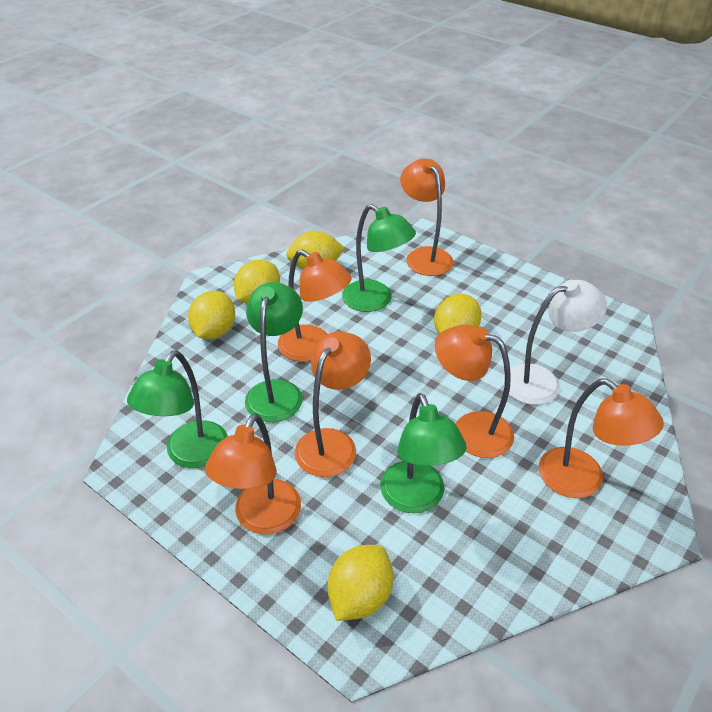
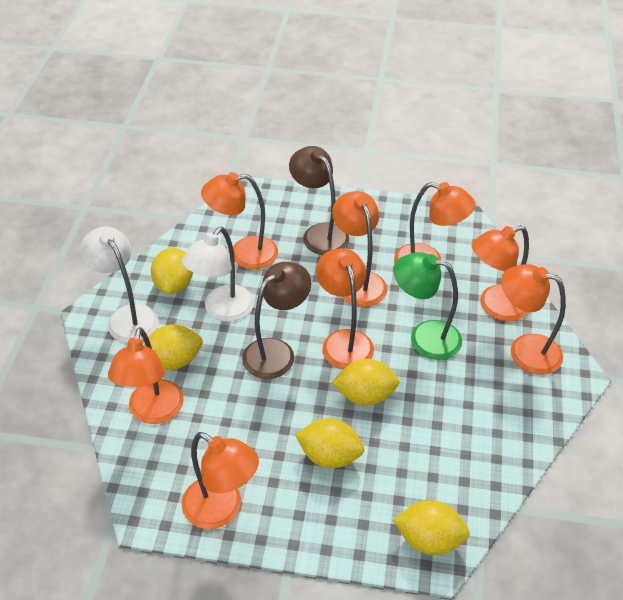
brown lamp: 0 -> 2
green lamp: 4 -> 1
orange lamp: 6 -> 8
white lamp: 1 -> 2

